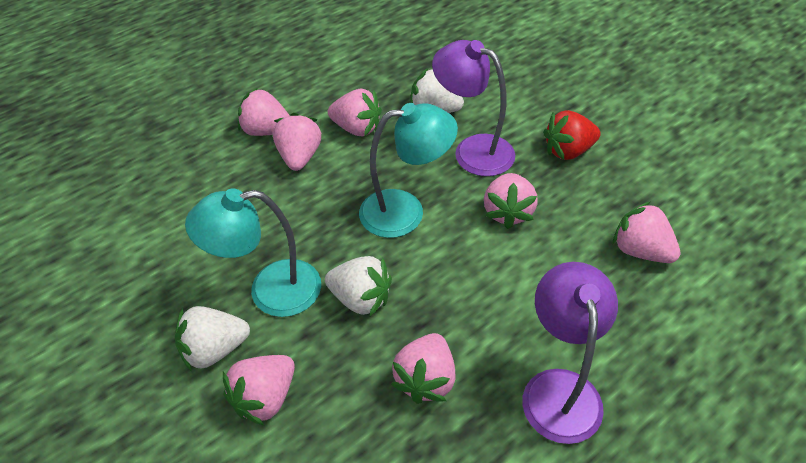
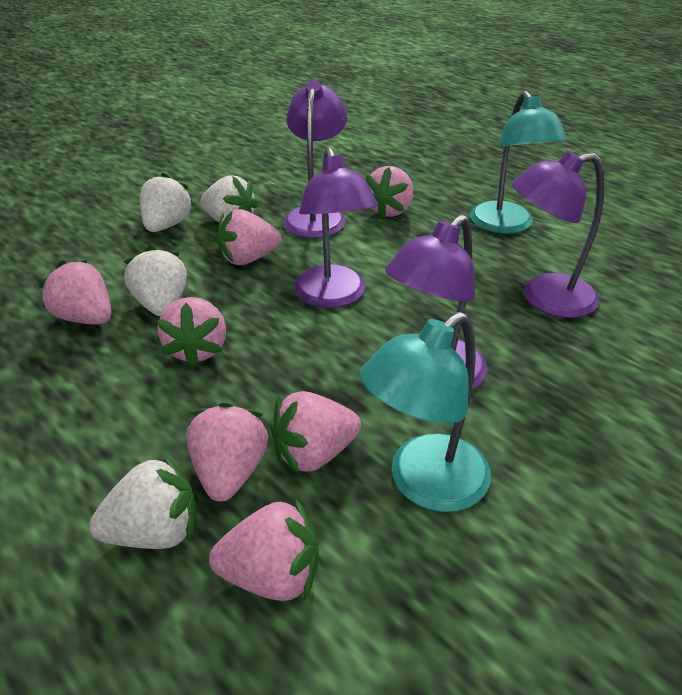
purple lamp: 2 -> 4
red strawberry: 1 -> 0
white strawberry: 3 -> 4

